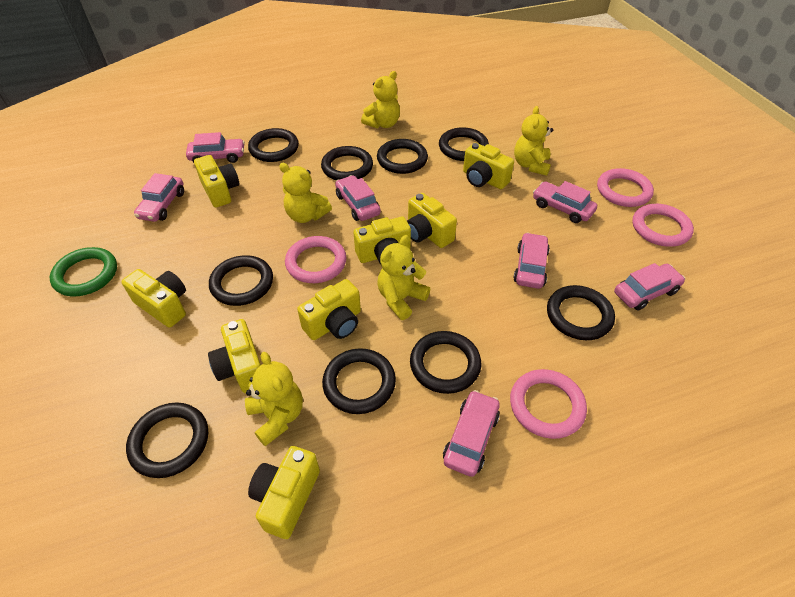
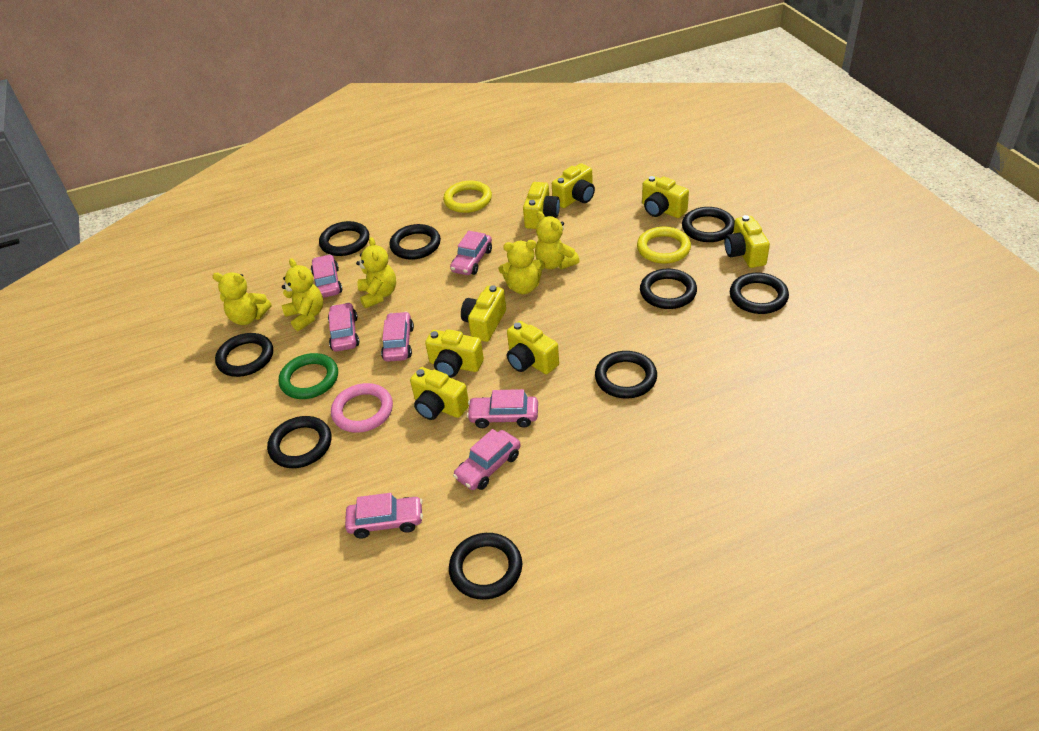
pink ring: 4 -> 1
yellow ring: 0 -> 2

